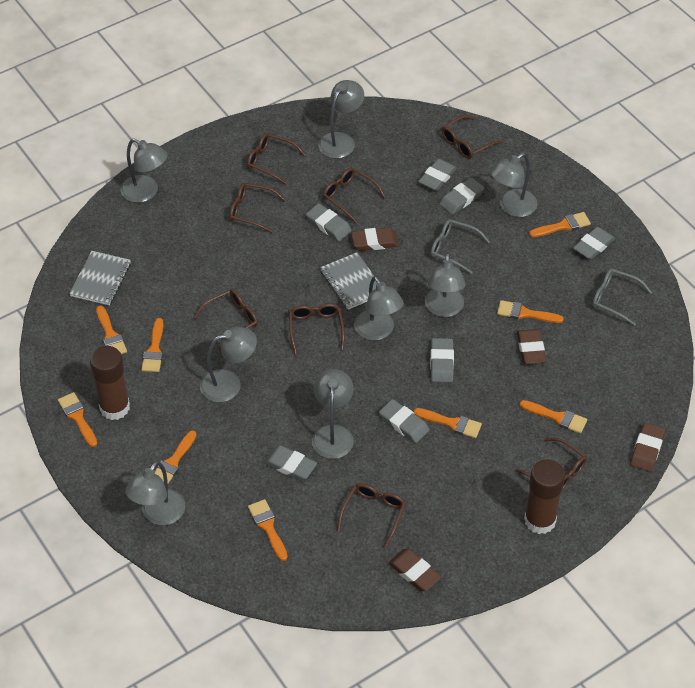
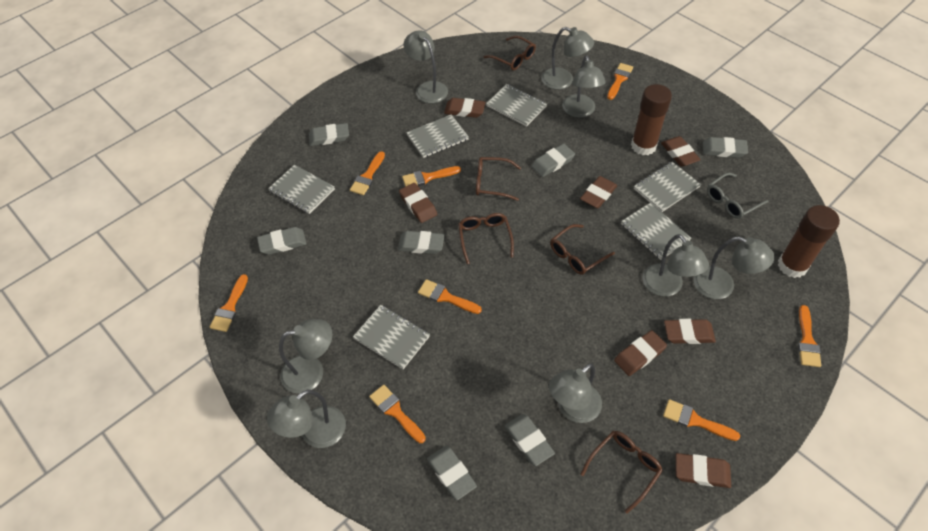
brown eraser: 4 -> 7
brown glasses: 8 -> 5
grey glasses: 2 -> 1
grey notebook: 2 -> 6
orange brush: 9 -> 8

